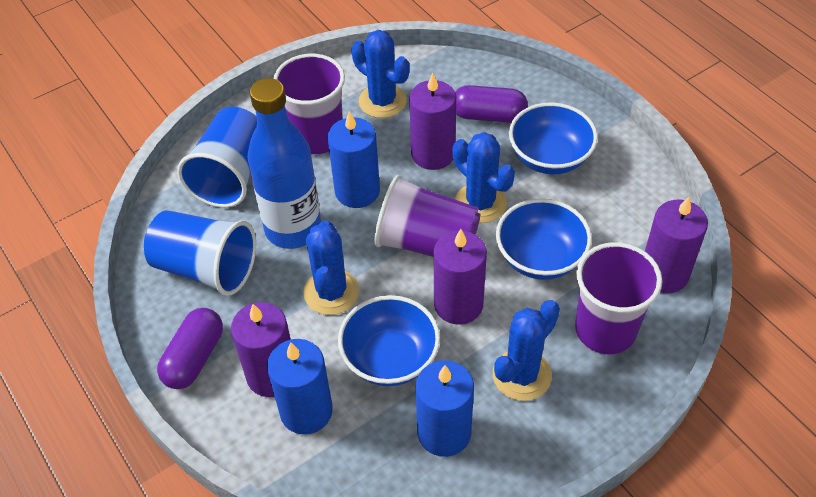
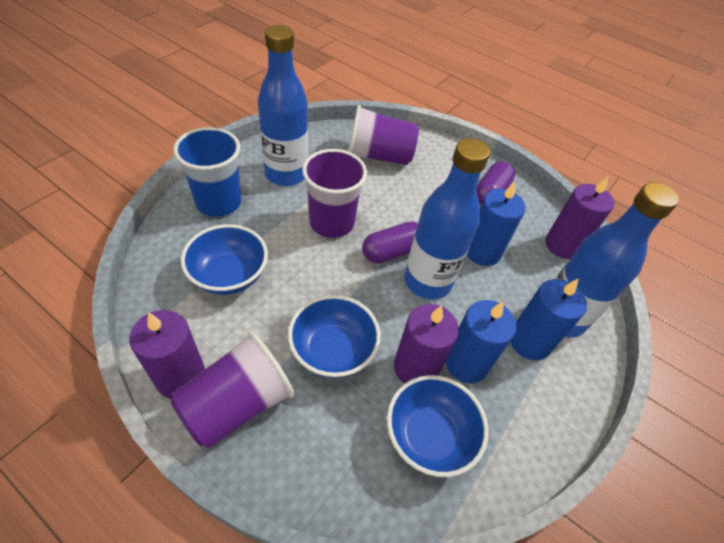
blue bottle: 1 -> 3
blue cactus: 4 -> 0
blue cup: 2 -> 1
purple candle: 4 -> 3

